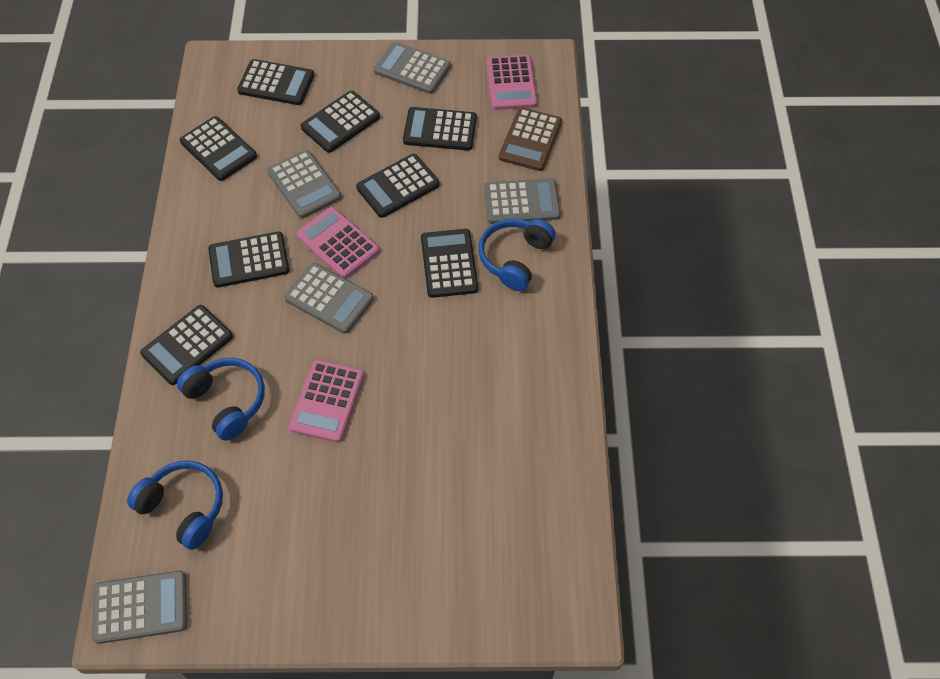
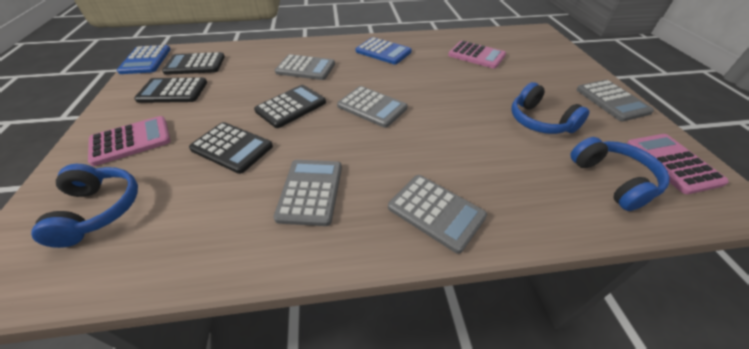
black calculator: 8 -> 4
blue calculator: 0 -> 2
brown calculator: 1 -> 0

